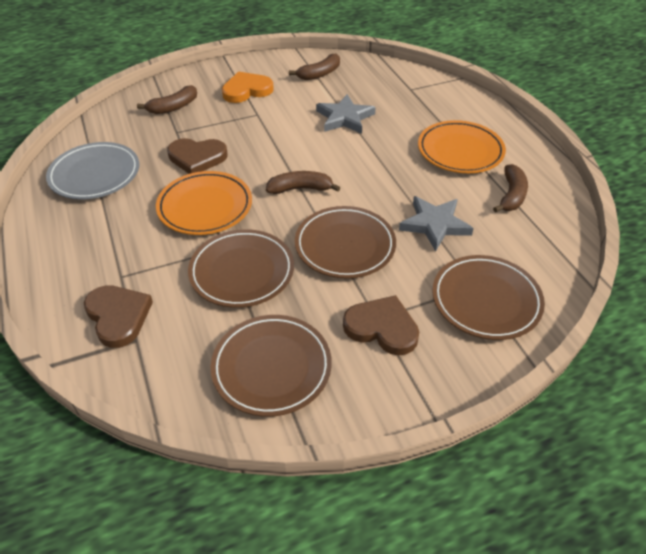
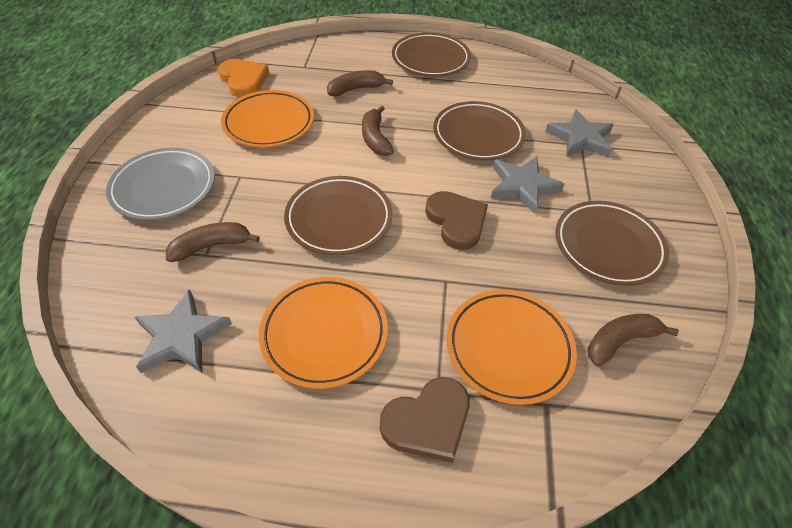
brown heart: 3 -> 2
grey star: 2 -> 3
orange plate: 2 -> 3

